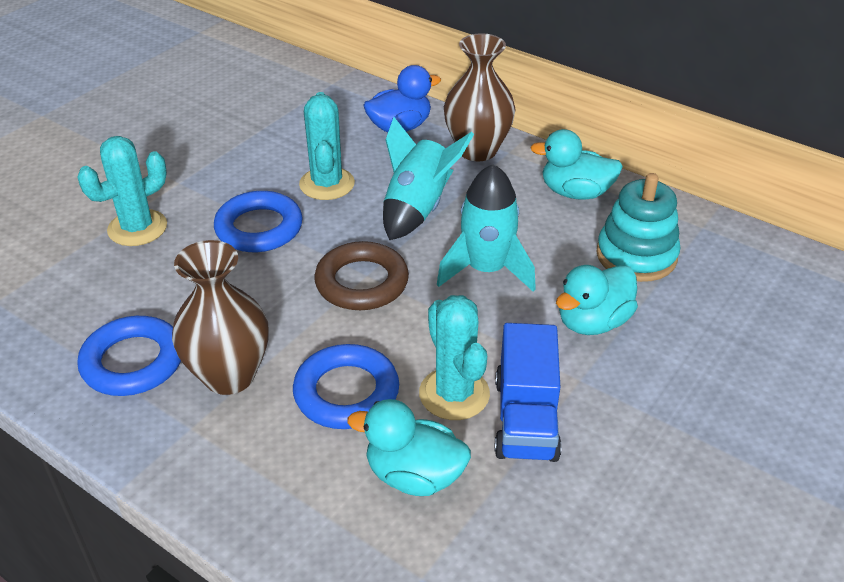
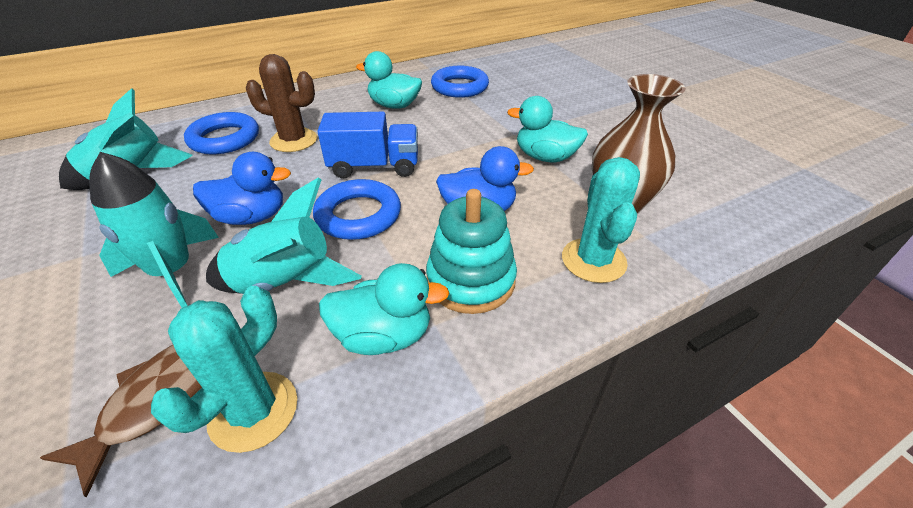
blue duck: 1 -> 2
brown cactus: 0 -> 1
brown fish: 0 -> 1
brown ring: 1 -> 0
brown vase: 2 -> 1
turquoise cactus: 3 -> 2
turquoise rocket: 2 -> 3

